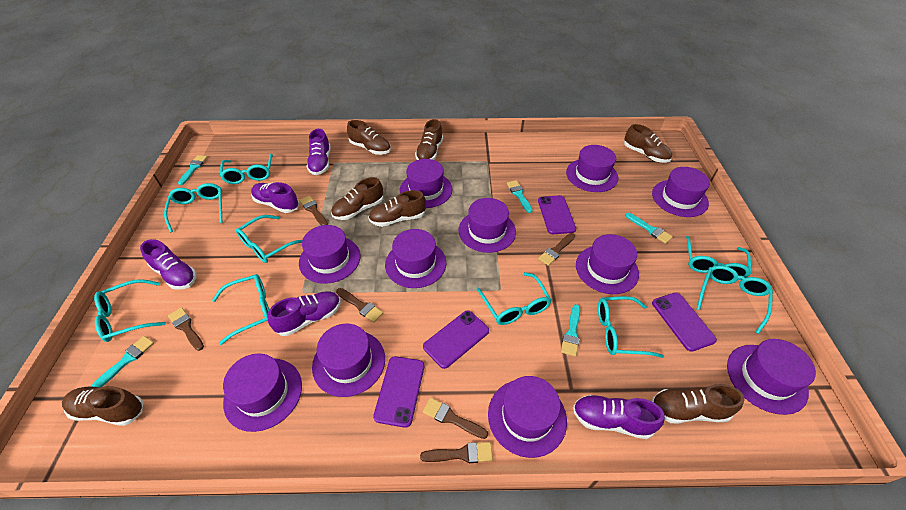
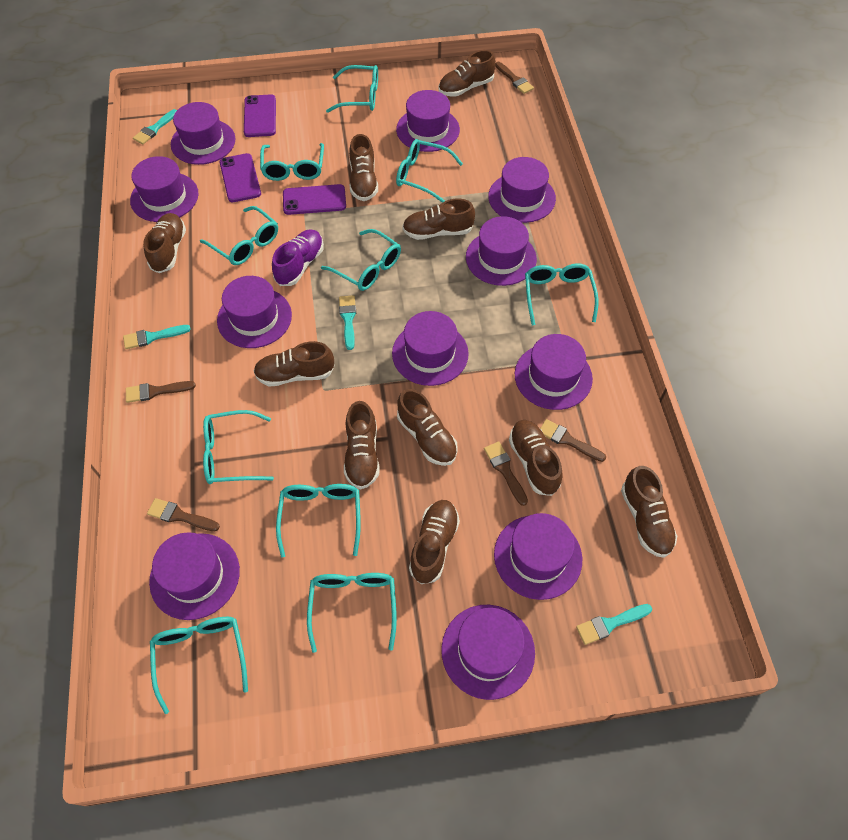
brown brush: 6 -> 5
brown shoe: 7 -> 10
purple phone: 4 -> 3
purple shoe: 5 -> 1
turquoise brush: 5 -> 4
turquoise glasses: 9 -> 10

